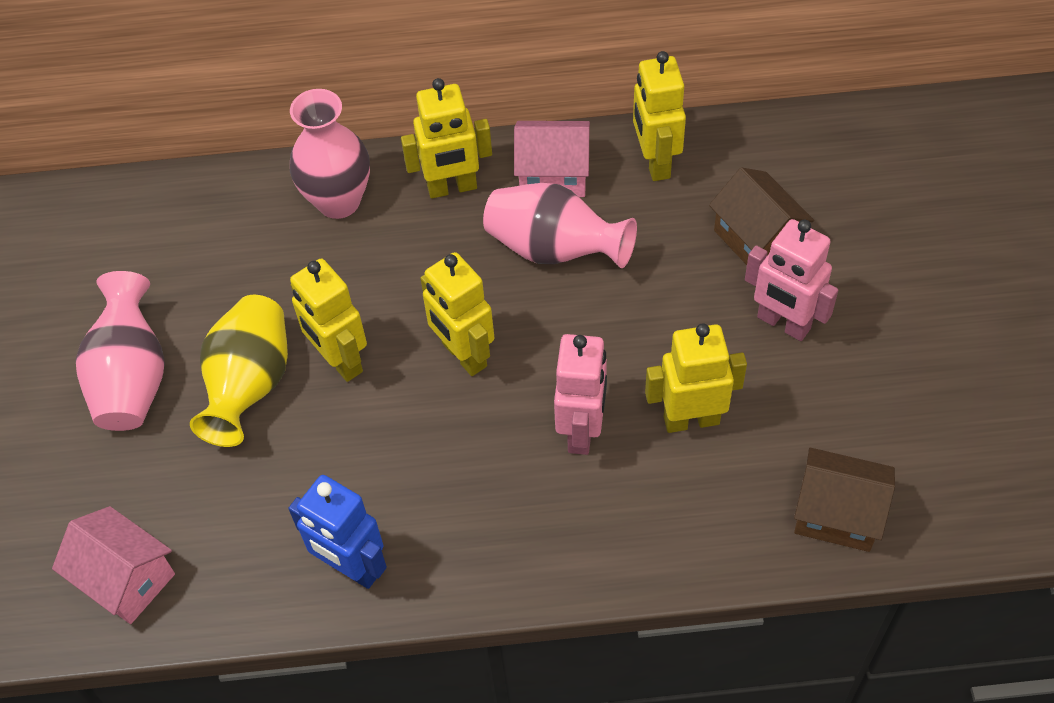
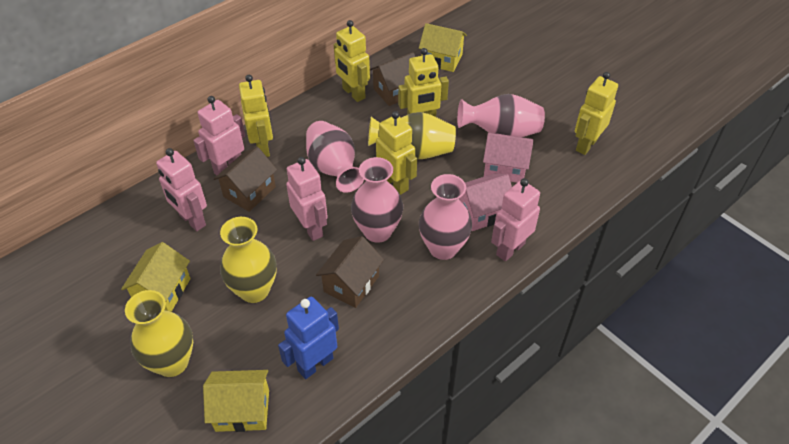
brown house: 2 -> 3
pink robot: 2 -> 4
pink vase: 3 -> 4
yellow house: 0 -> 3
yellow vase: 1 -> 3

